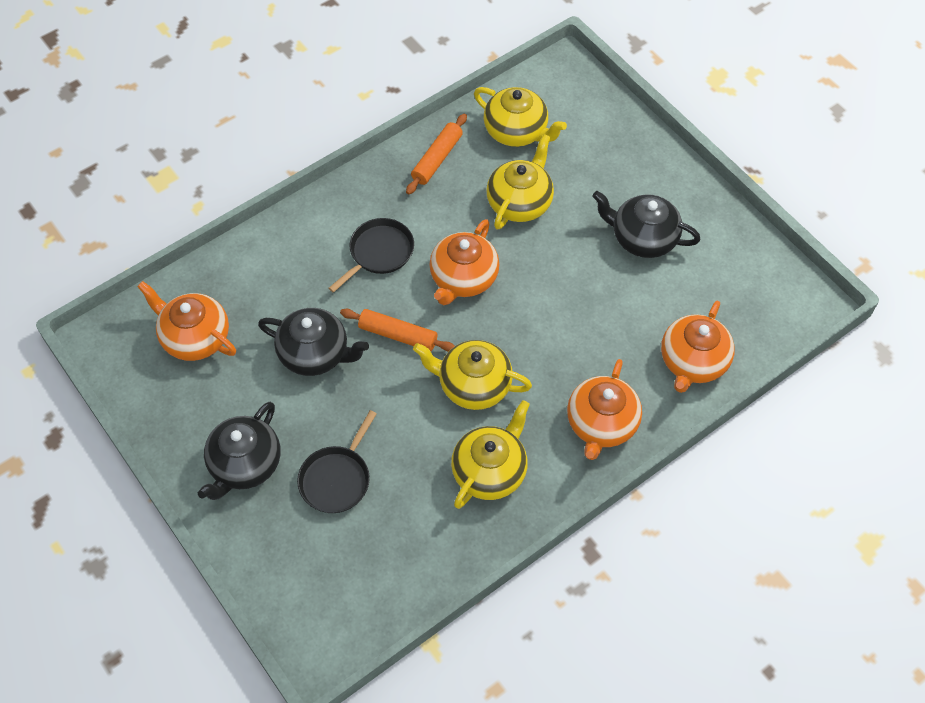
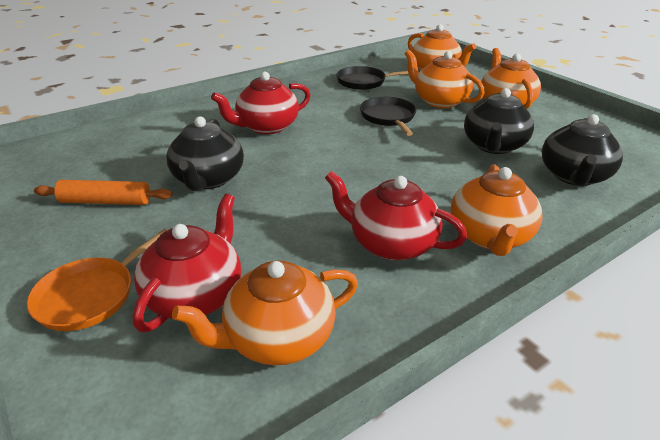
orange pan: 0 -> 1
orange rolling pin: 2 -> 1
orange teapot: 4 -> 5
red teapot: 0 -> 3
yellow teapot: 4 -> 0

